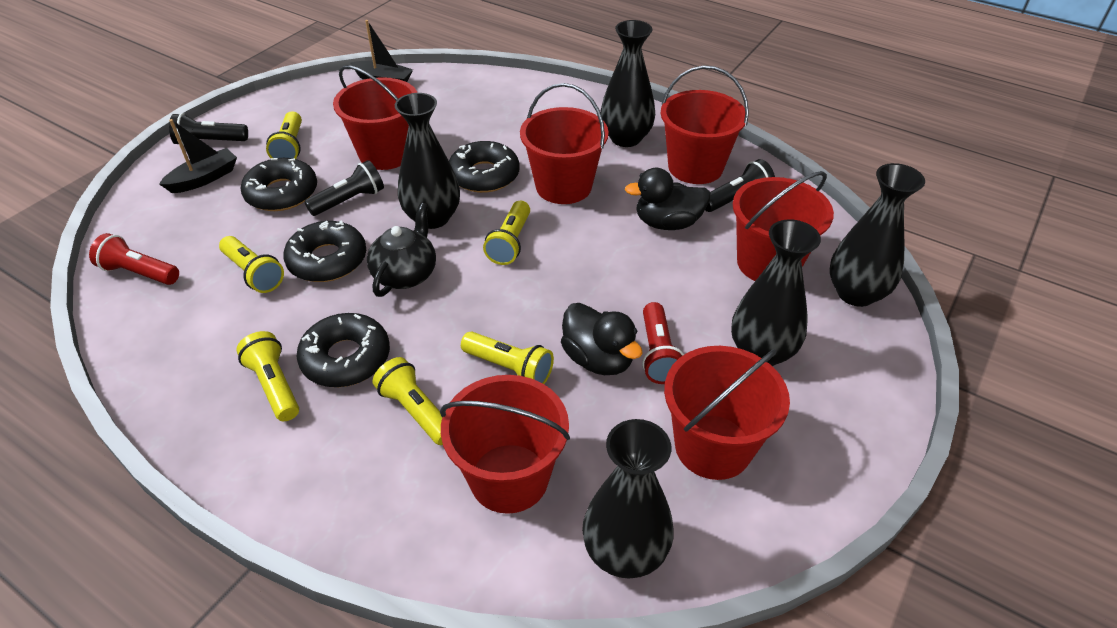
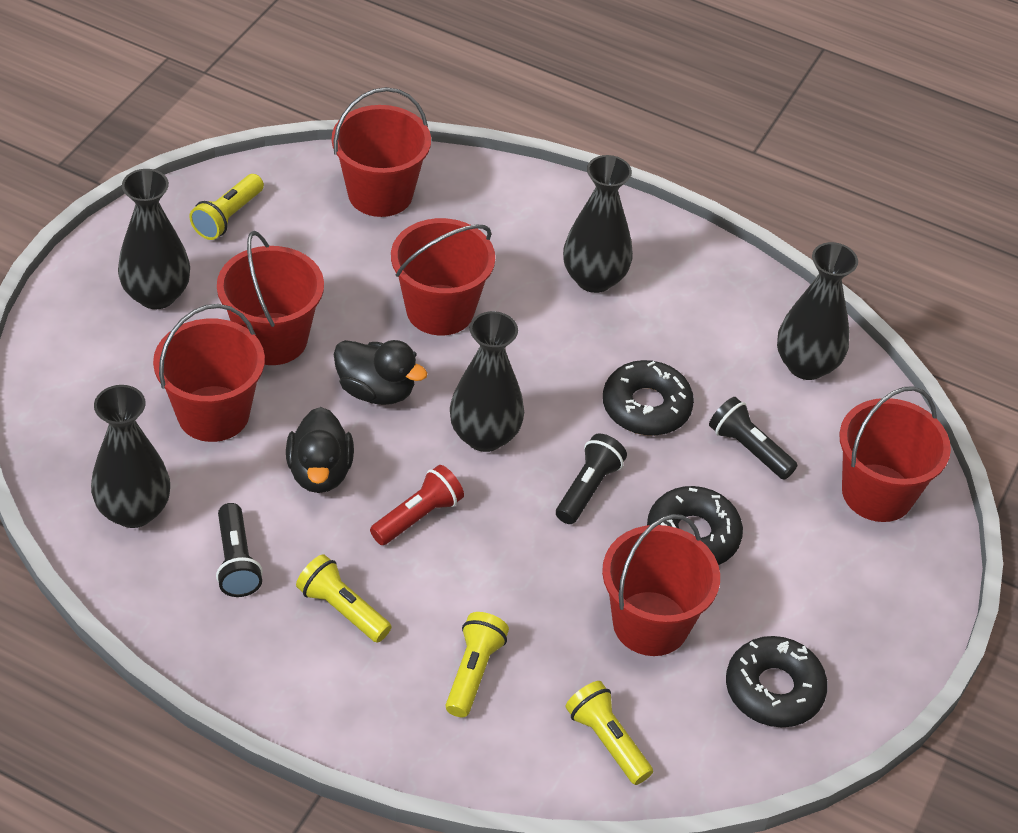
black boat: 2 -> 0
black donut: 4 -> 3
black teapot: 1 -> 0
red flashlight: 2 -> 1
yellow flashlight: 6 -> 4

